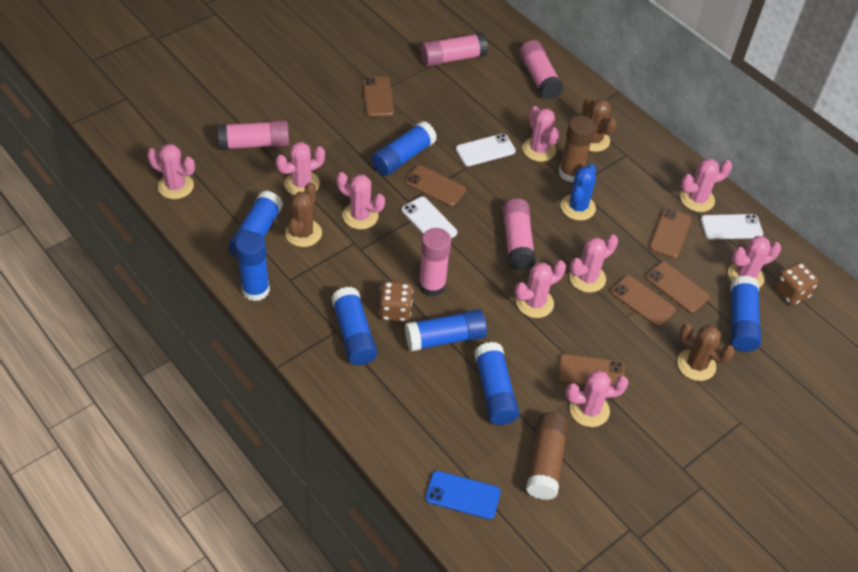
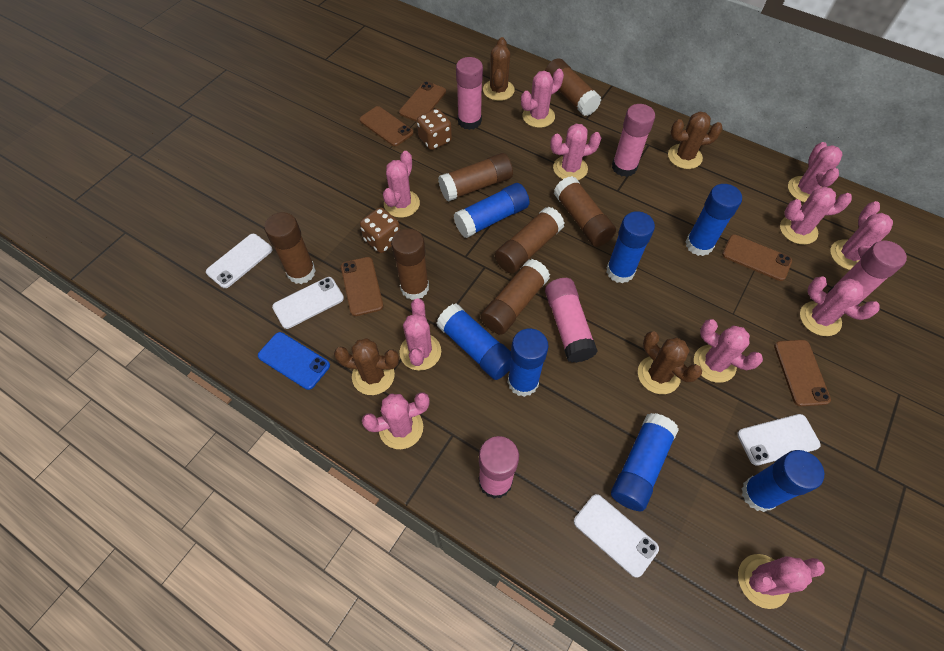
blue cactus: 1 -> 0
brown cactus: 3 -> 4
brown glue stick: 2 -> 7
brown phone: 6 -> 5
pink cactus: 9 -> 11
white phone: 3 -> 4

